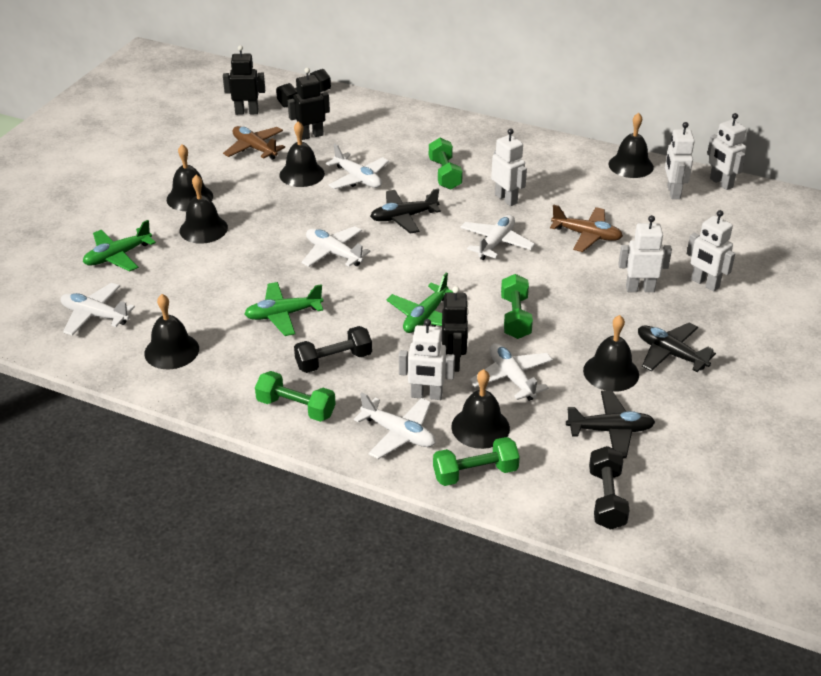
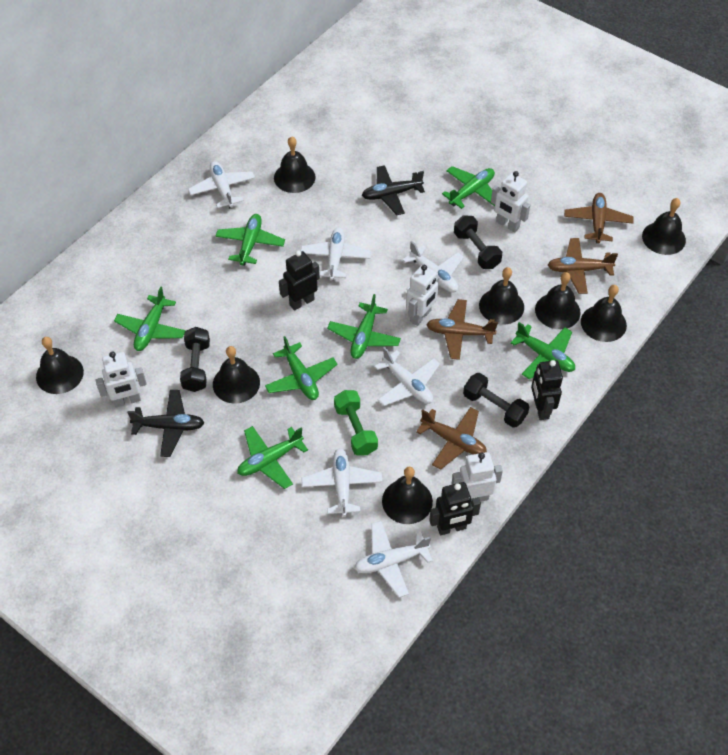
black bell: 7 -> 8
black plane: 3 -> 2
brown plane: 2 -> 4
green dumbbell: 4 -> 1
green plane: 3 -> 7
white robot: 6 -> 4

